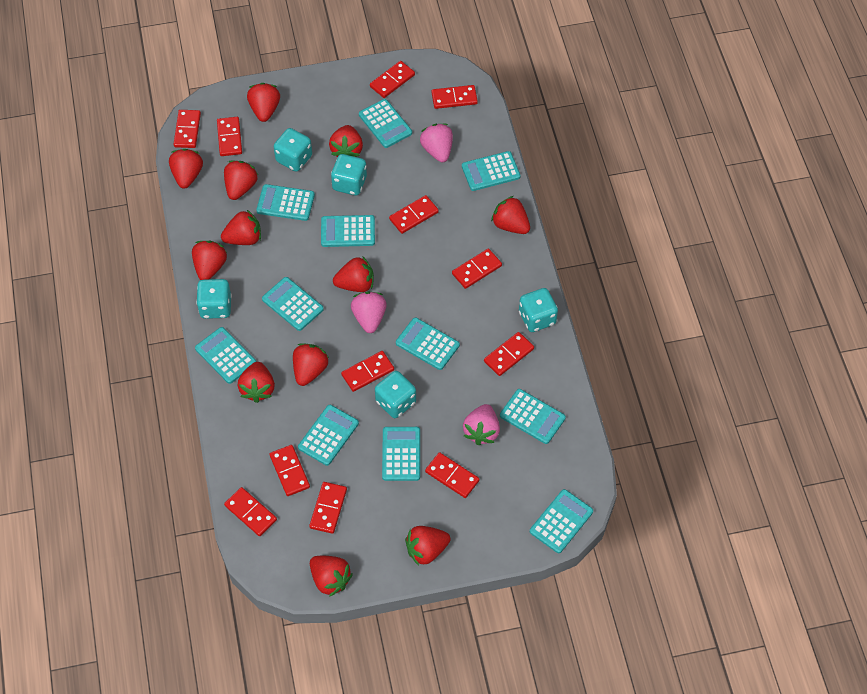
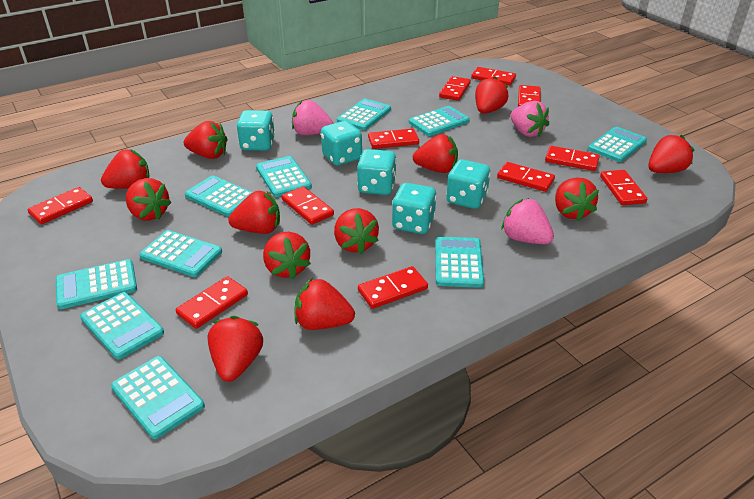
red domino: 12 -> 11
turquoise calculator: 11 -> 10

